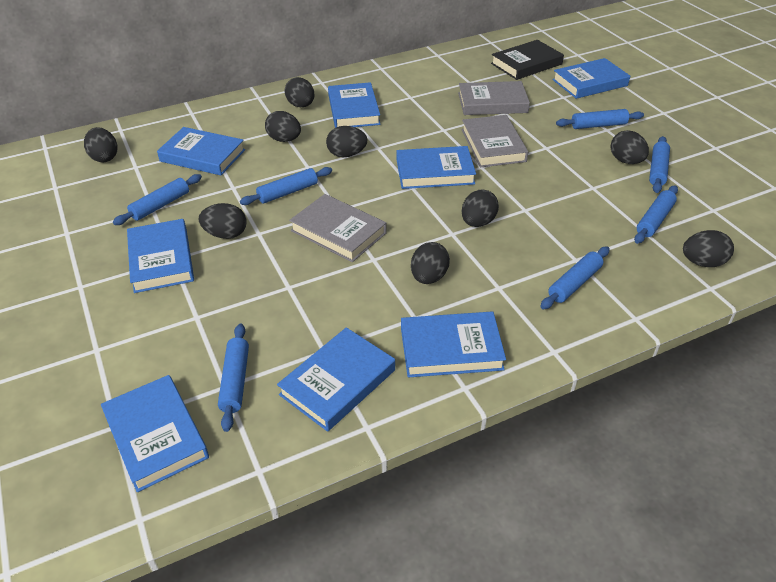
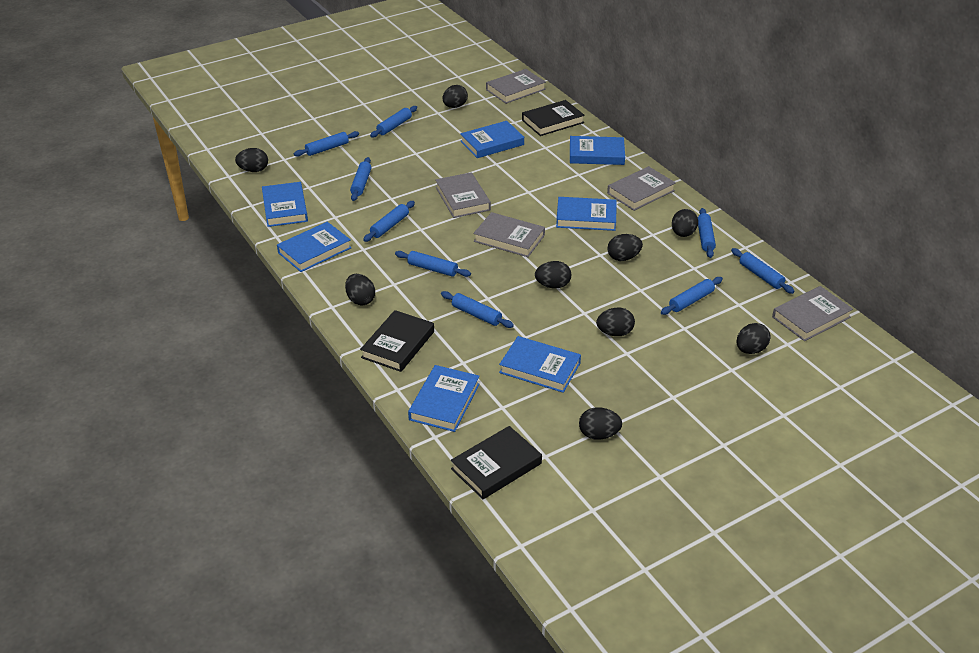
black book: 1 -> 3
blue book: 8 -> 7
blue rolling pin: 7 -> 9
grey book: 3 -> 5

